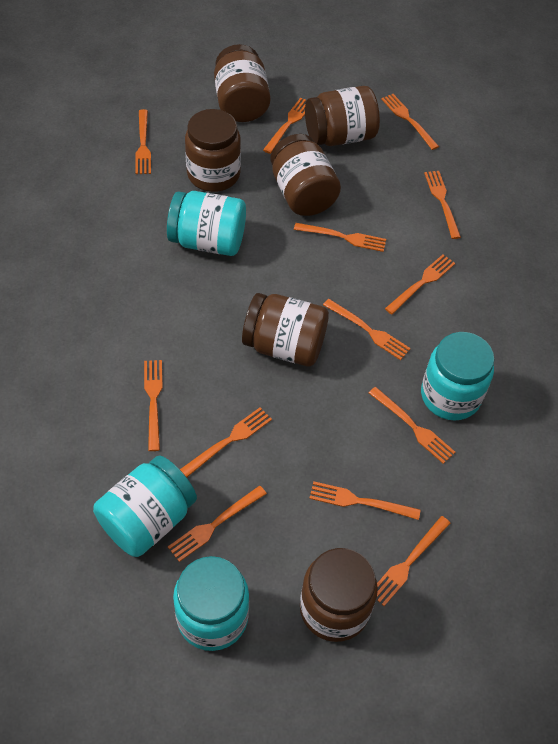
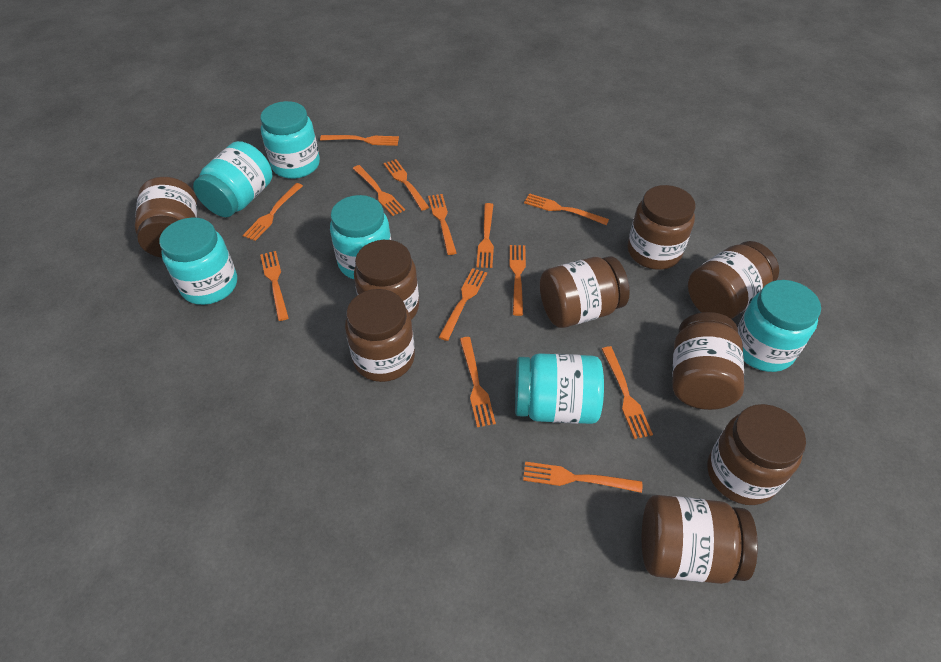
brown jar: 6 -> 9
turquoise jar: 4 -> 6

